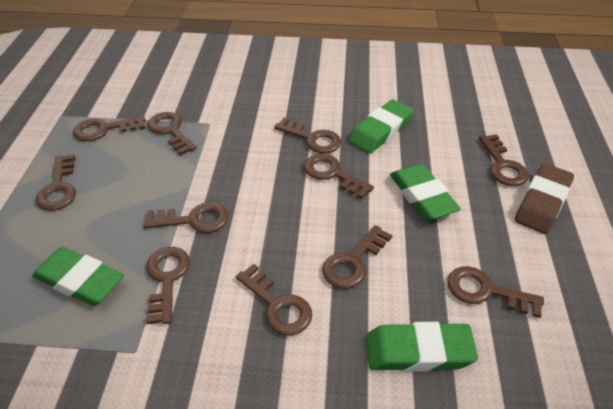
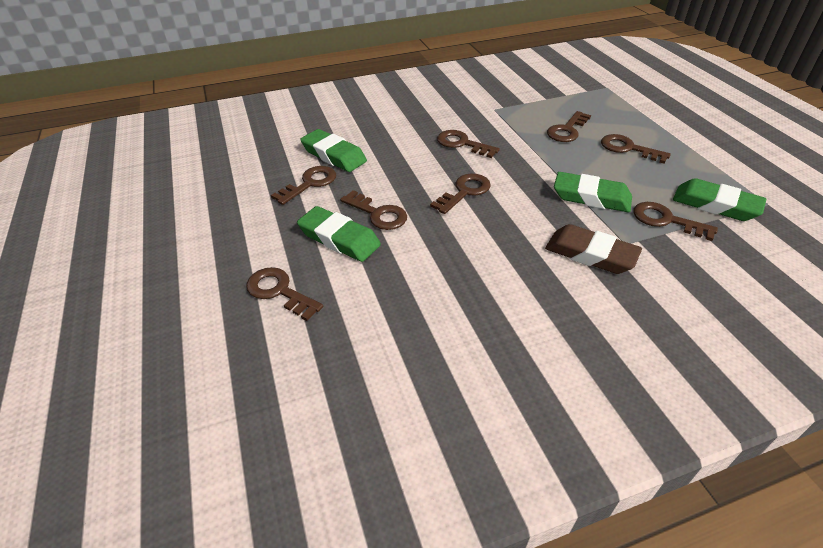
brown key: 11 -> 8

